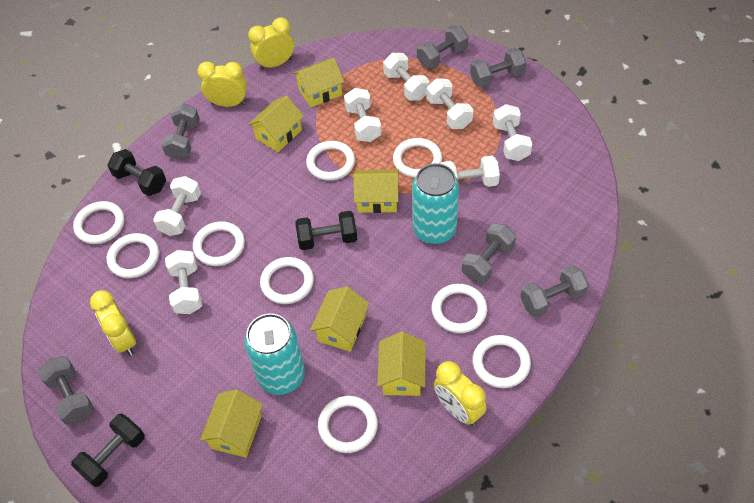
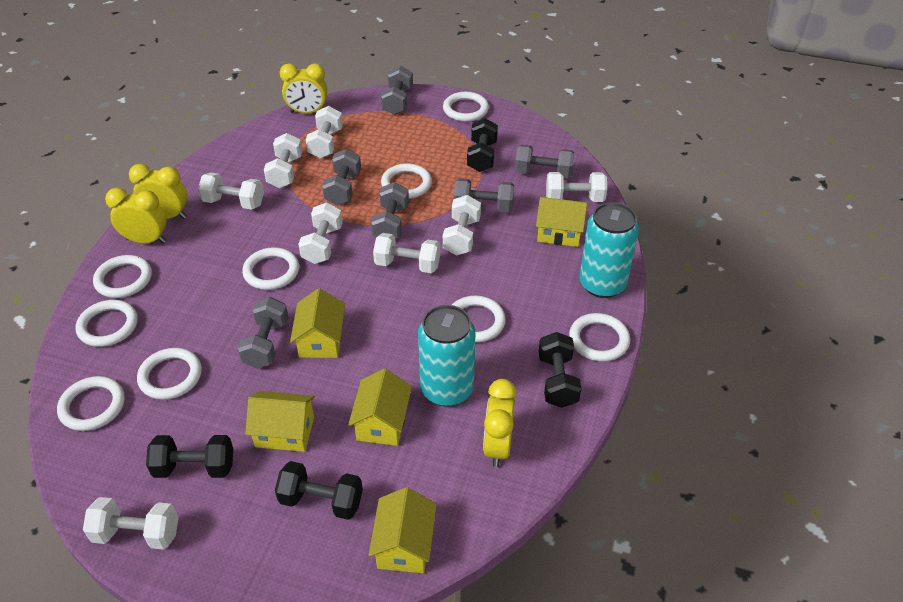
black dumbbell: 3 -> 4
white dumbbell: 7 -> 8
yellow house: 6 -> 5

